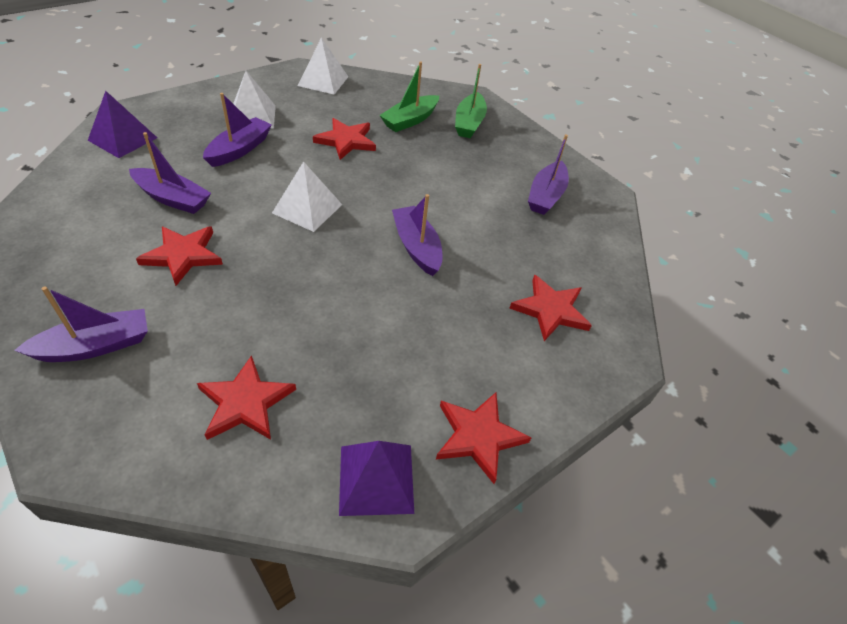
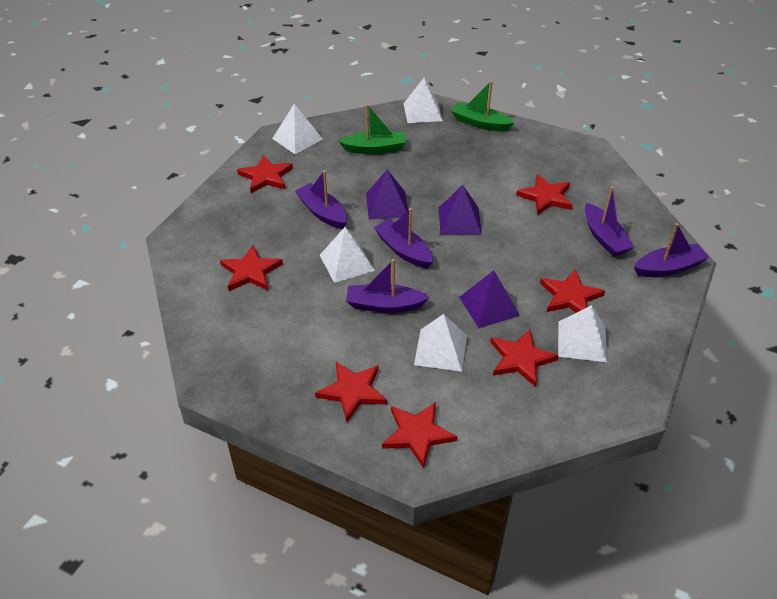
purple pyramid: 2 -> 3
red star: 5 -> 7
white pyramid: 3 -> 5

